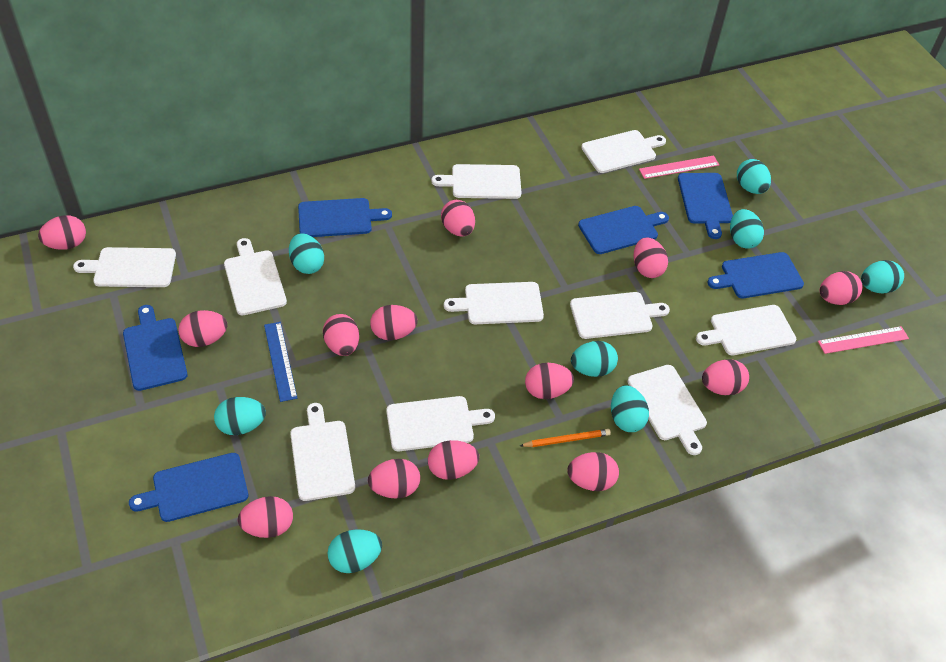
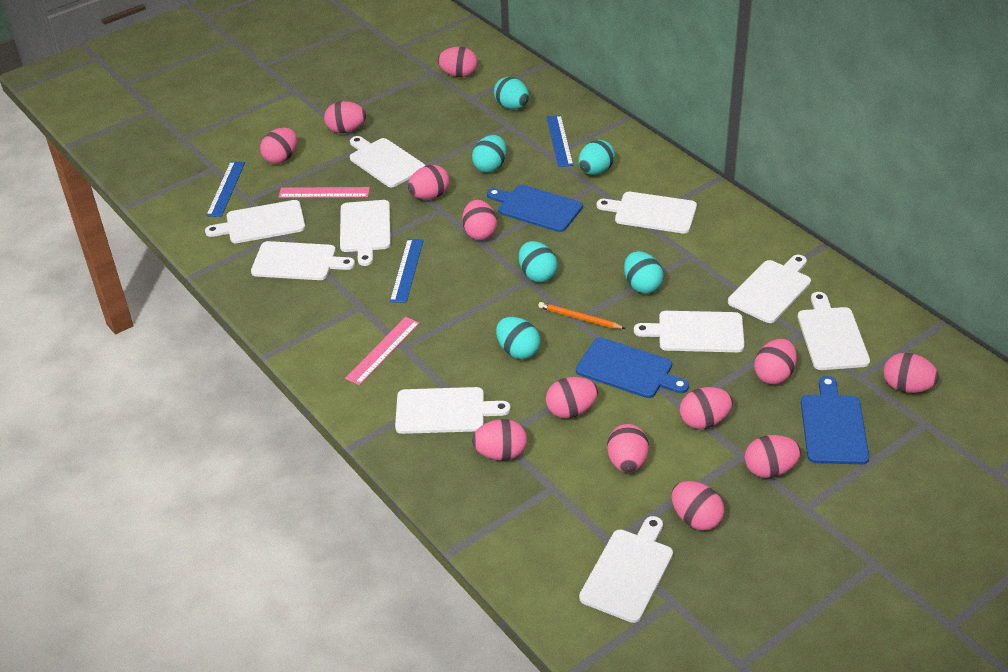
blue cutting board: 6 -> 3
blue ruler: 1 -> 3
turquoise egg: 8 -> 6

